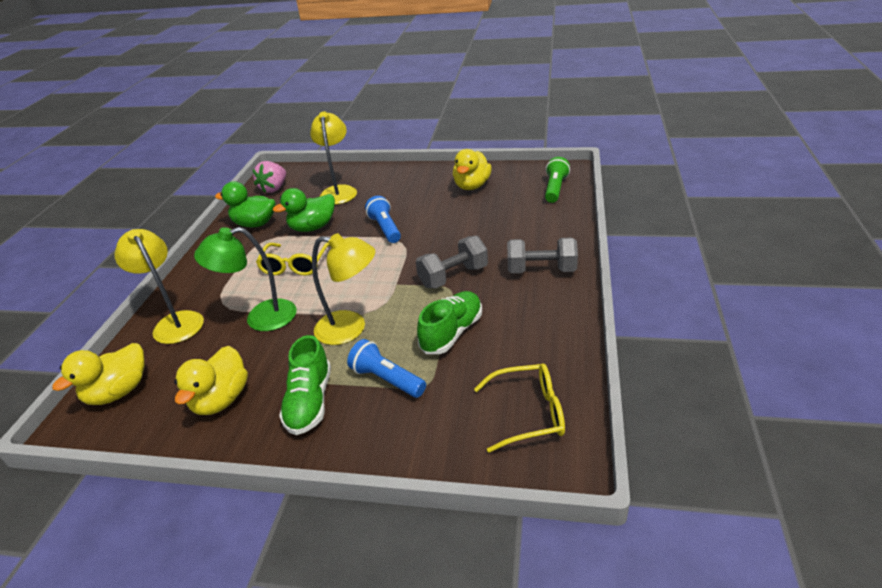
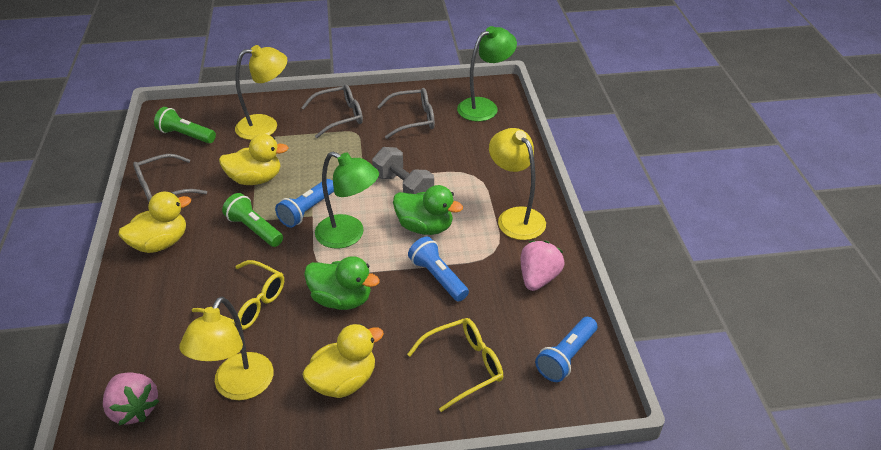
blue flashlight: 2 -> 3
green flashlight: 1 -> 2
green lamp: 1 -> 2
green shoe: 2 -> 0
grey dumbbell: 2 -> 1
grey glasses: 0 -> 3
pink strawberry: 1 -> 2

